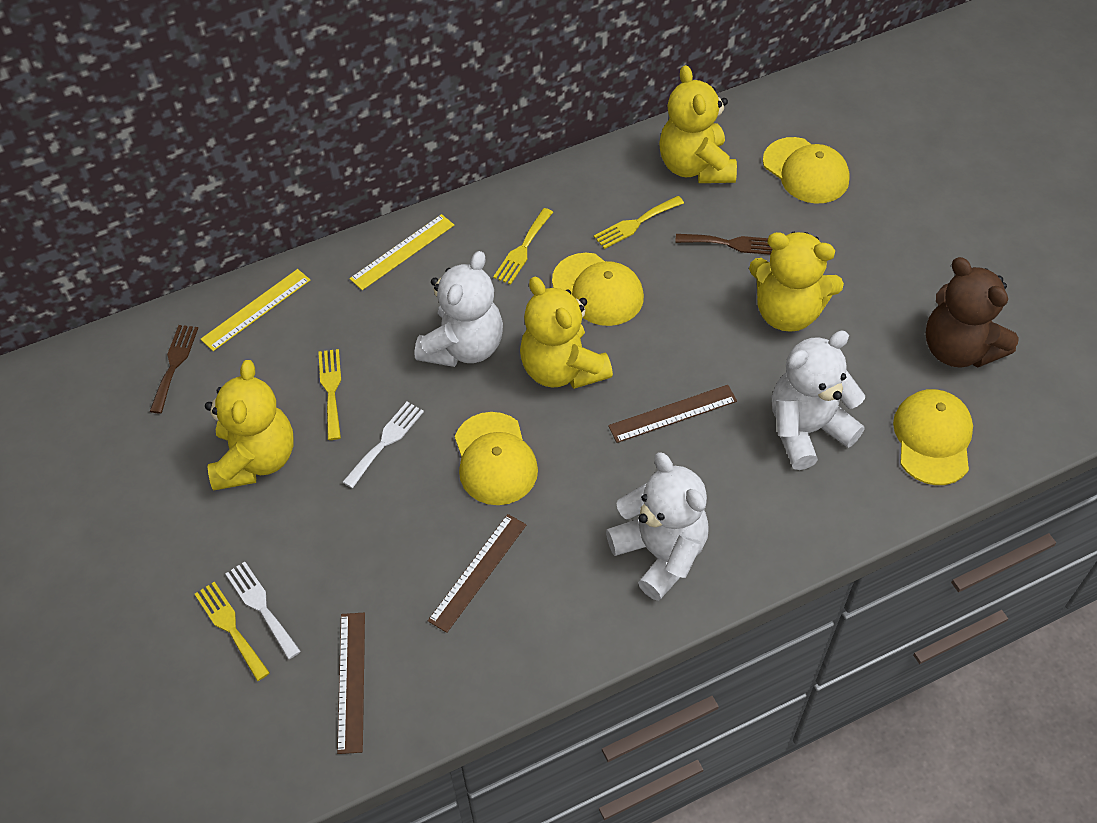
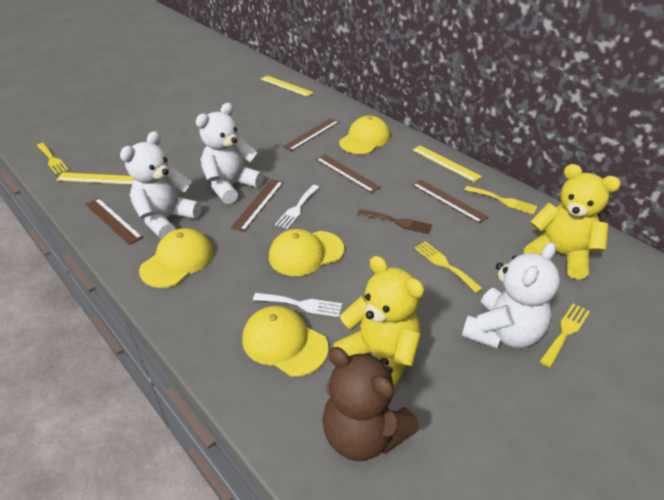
brown fork: 2 -> 1
brown ruler: 3 -> 5
yellow ruler: 2 -> 3
yellow teddy bear: 4 -> 2

